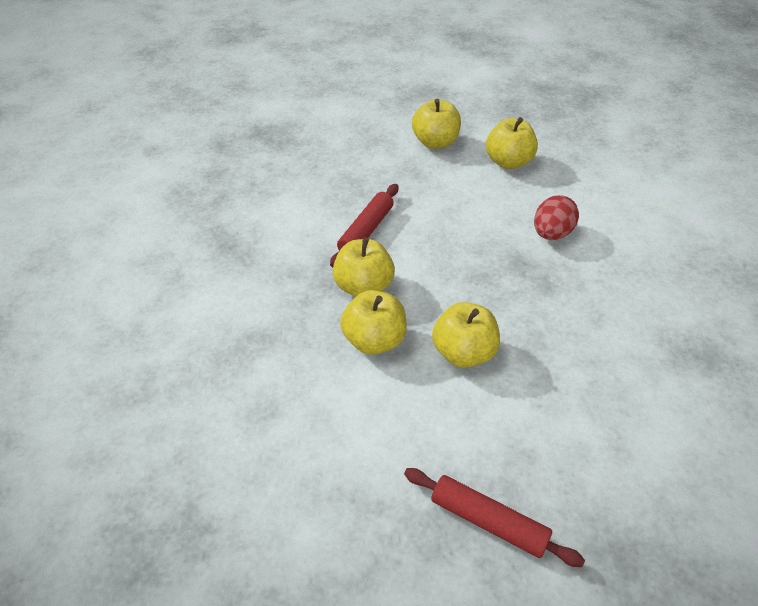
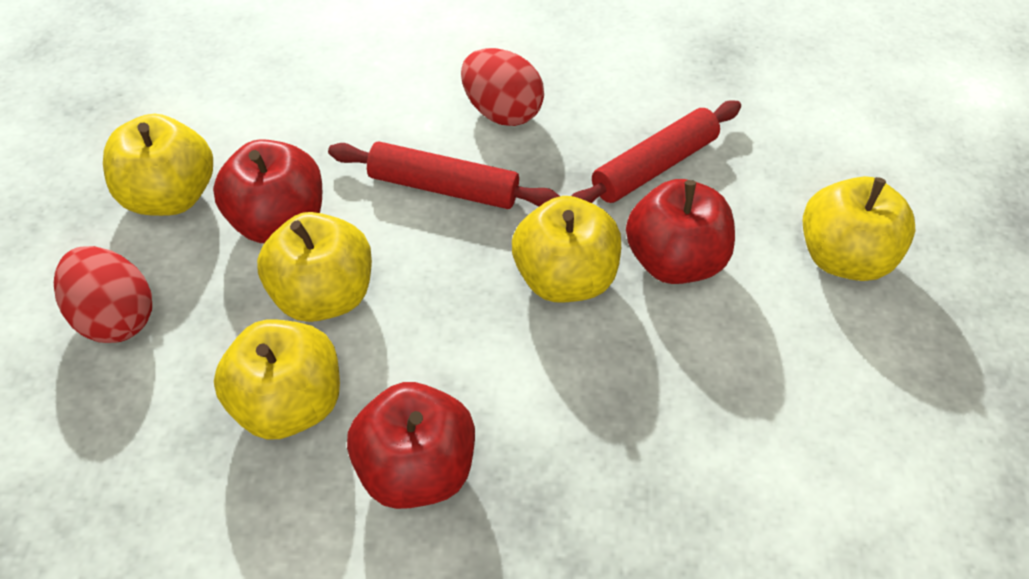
red apple: 0 -> 3
red egg: 1 -> 2

